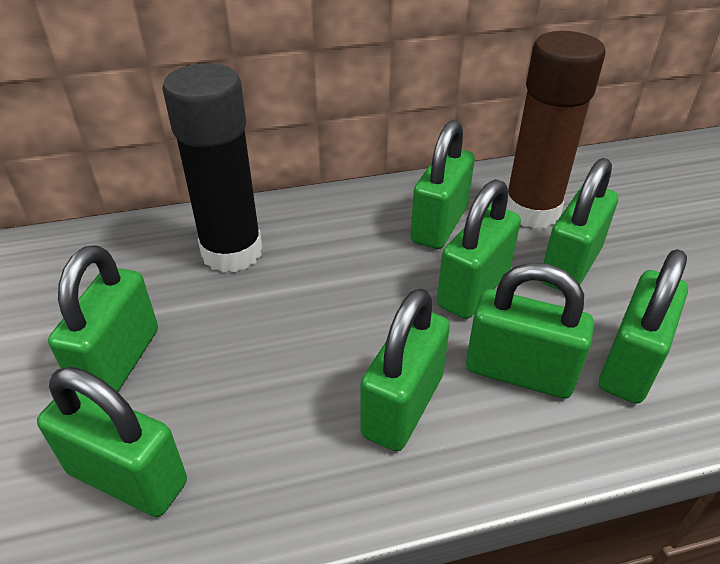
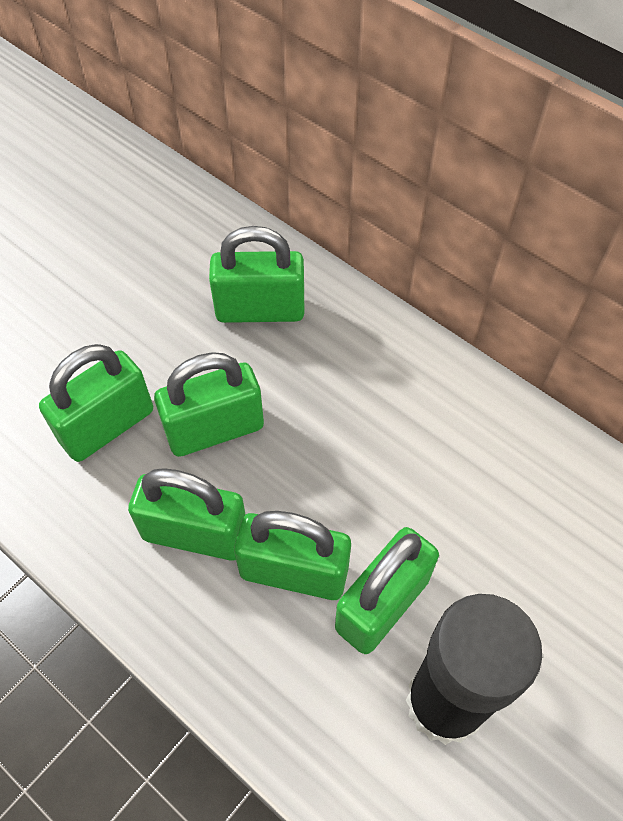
brown glue stick: 1 -> 0
green padlock: 8 -> 6

